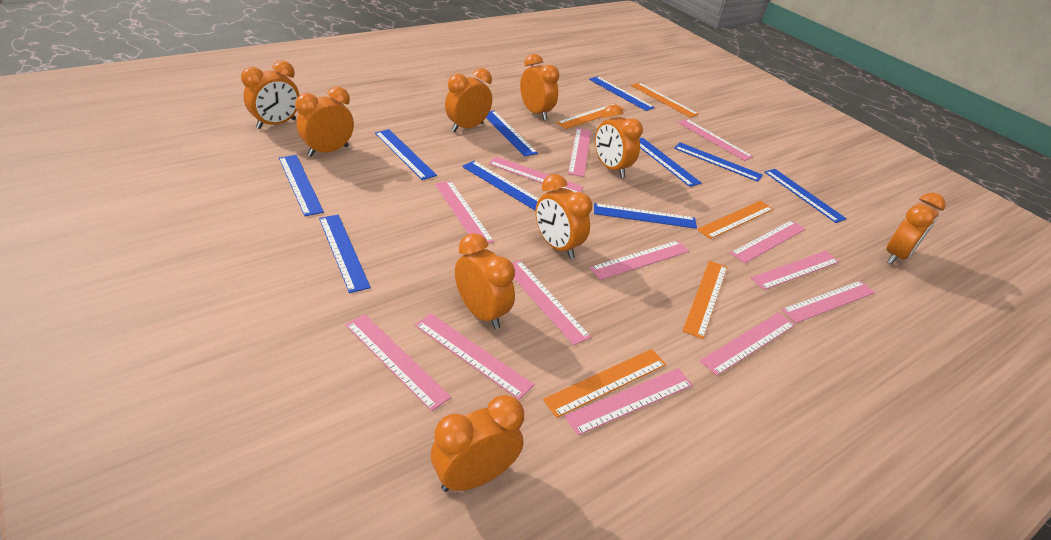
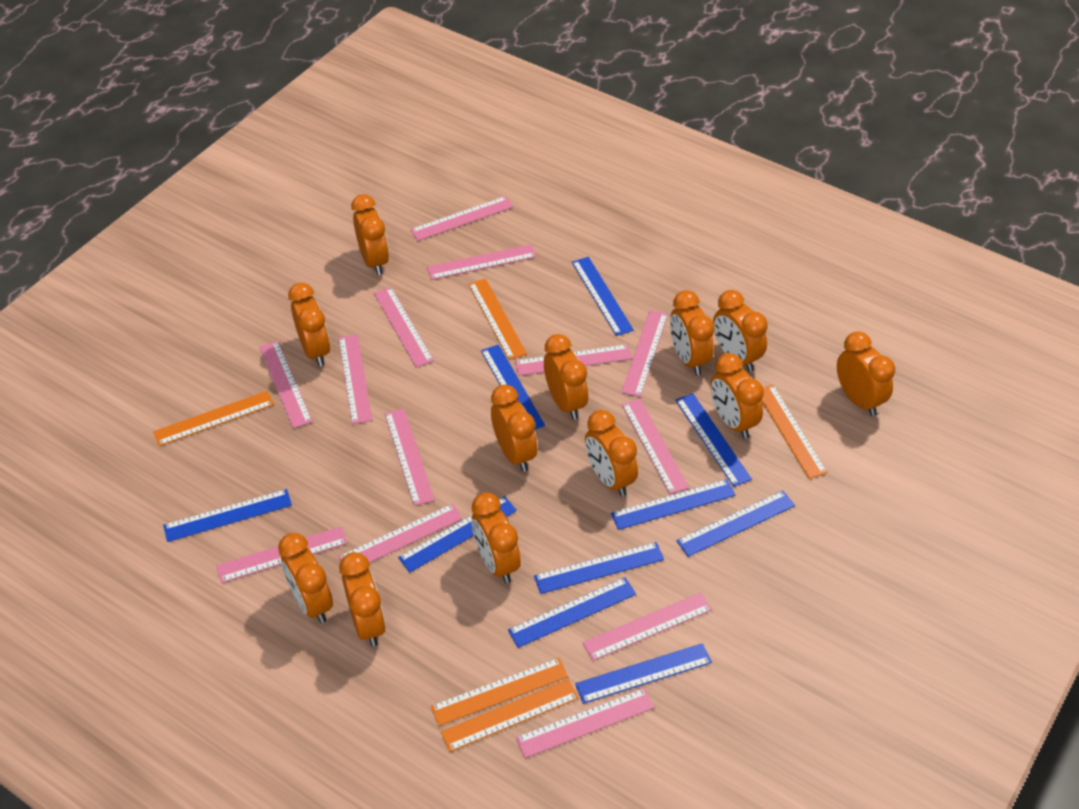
orange clock: 9 -> 12

